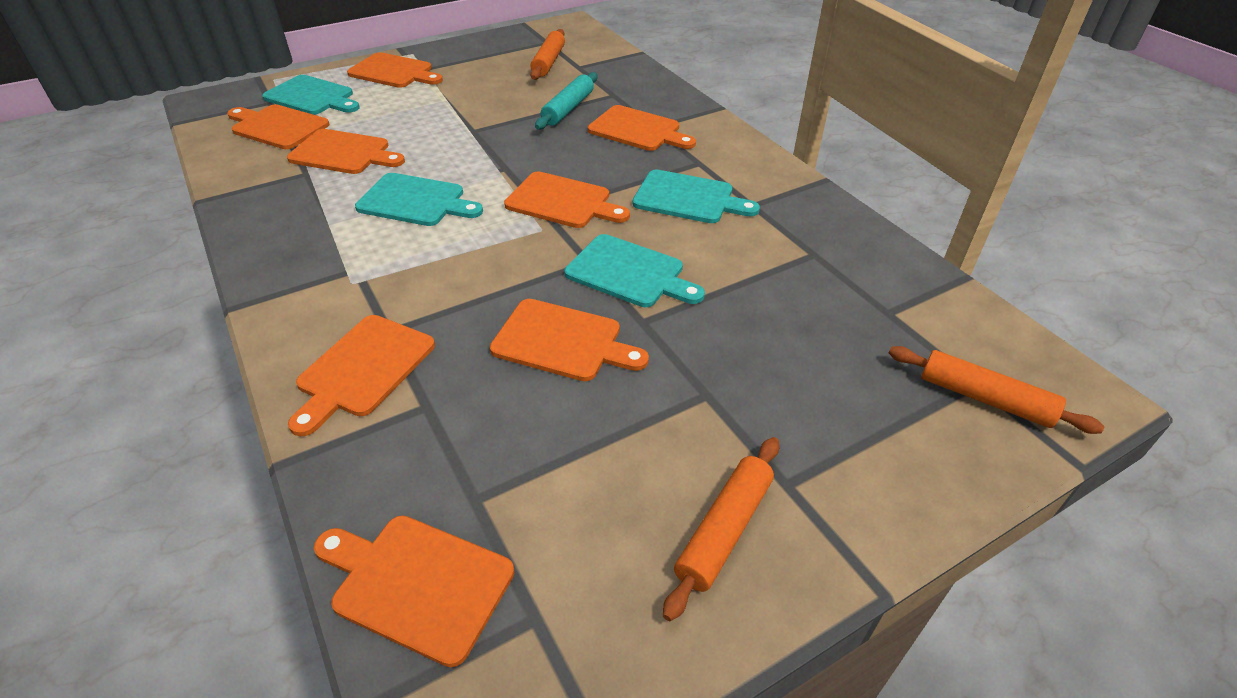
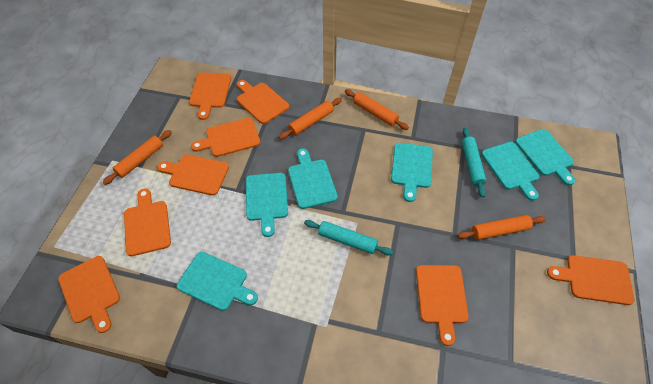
orange rolling pin: 3 -> 4
turquoise cutting board: 4 -> 6
turquoise rolling pin: 1 -> 2

